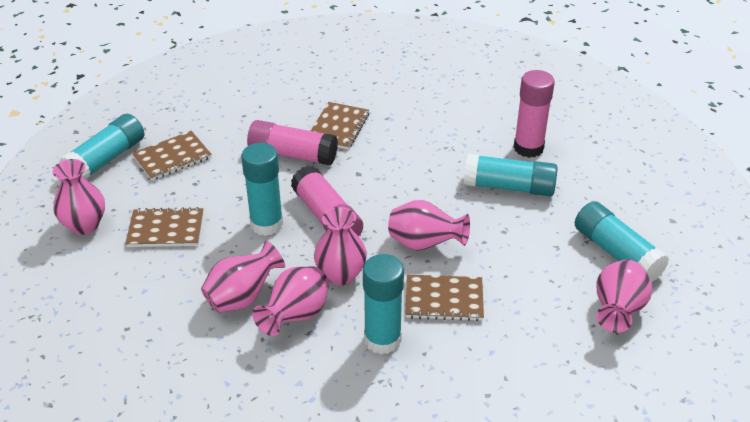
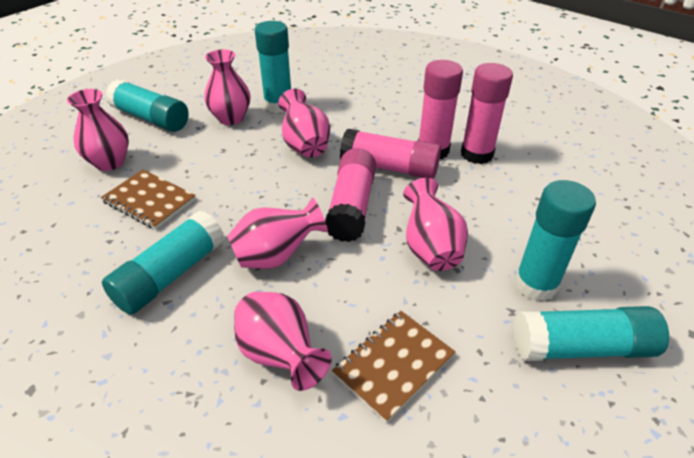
brown notebook: 4 -> 2
pink glue stick: 3 -> 4

